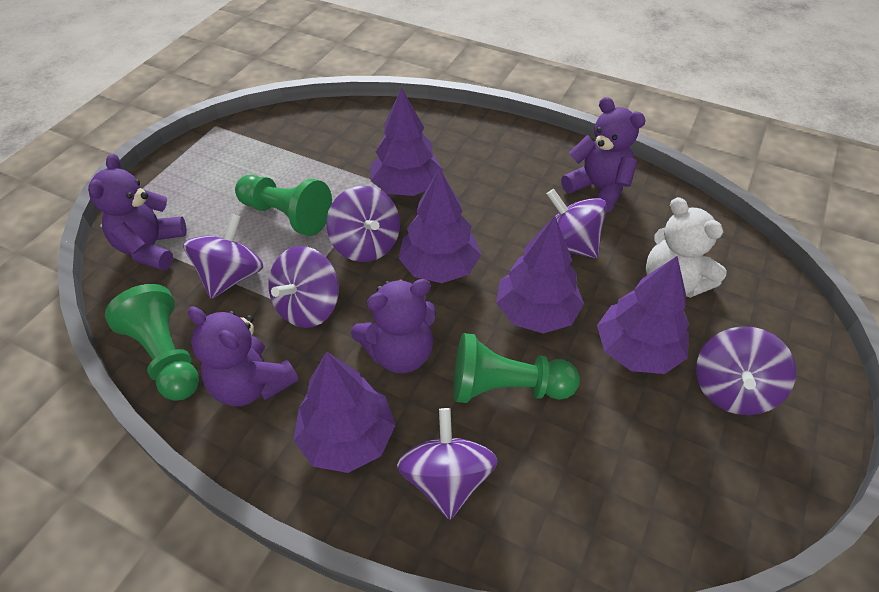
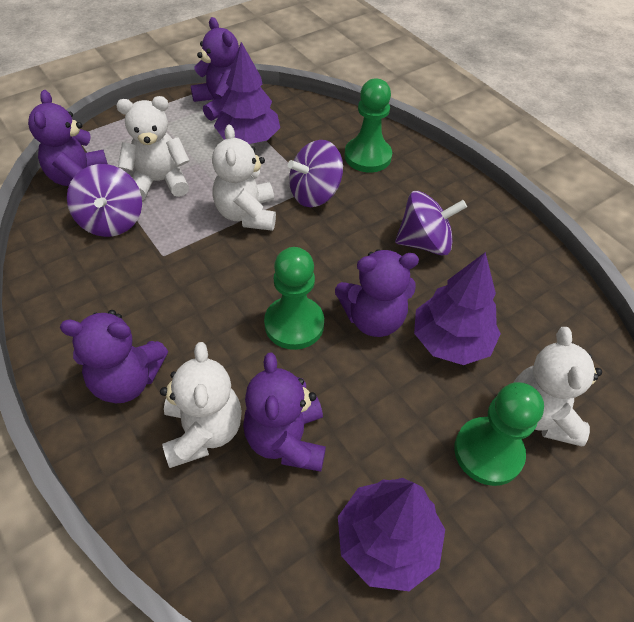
purple spinning top: 6 -> 3
purple teddy bear: 4 -> 5
purple tree: 5 -> 3
white teddy bear: 1 -> 4

